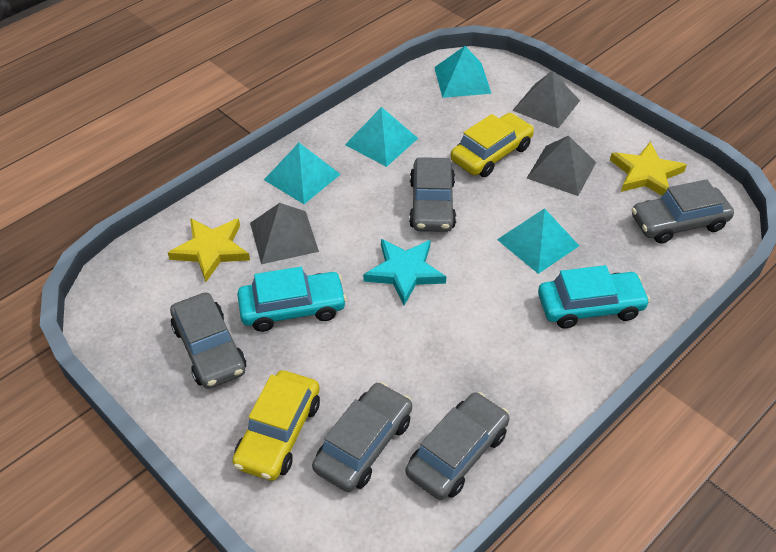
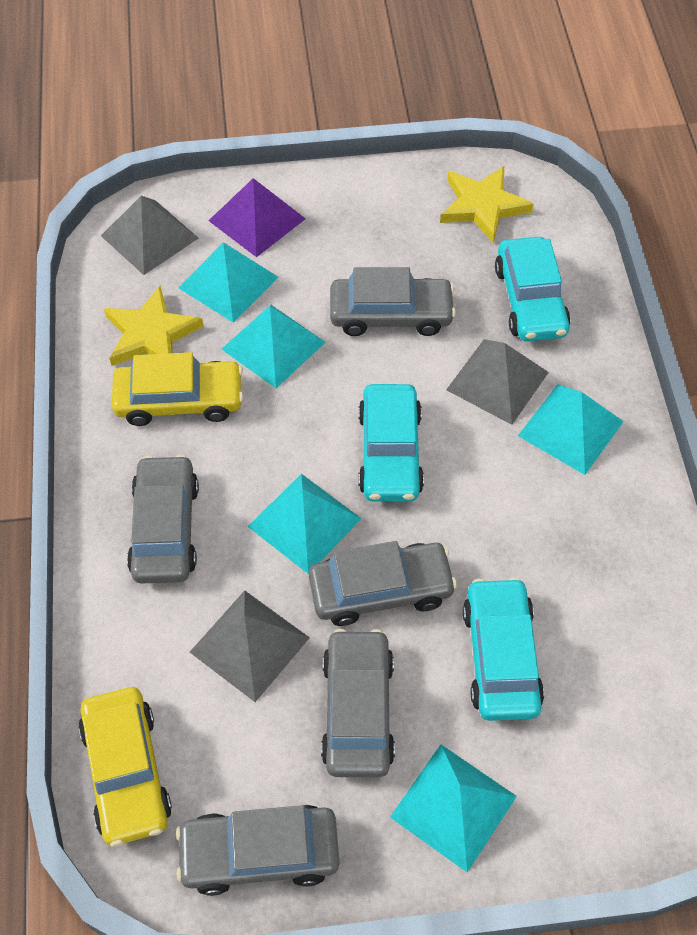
purple pyramid: 0 -> 1
turquoise car: 2 -> 3
turquoise pyramid: 4 -> 5
turquoise star: 1 -> 0

